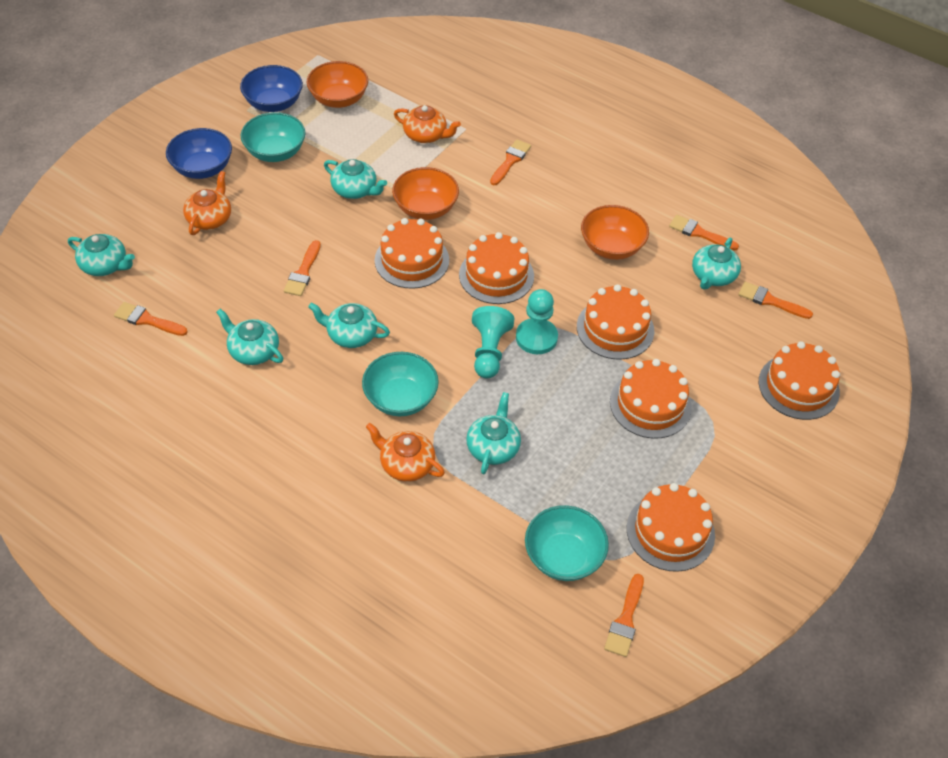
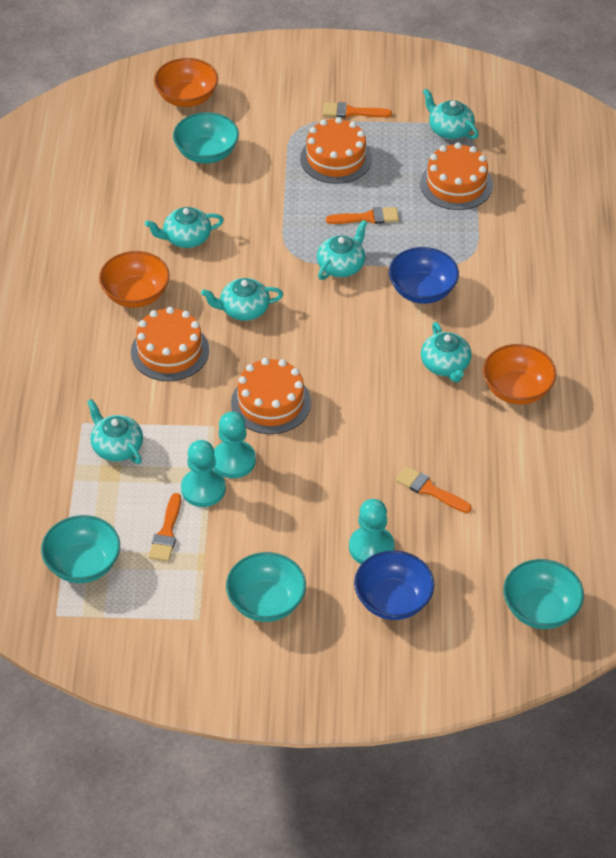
orange brush: 6 -> 4
orange cake: 6 -> 4
orange teapot: 3 -> 0
turquoise bowl: 3 -> 4
turquoise pawn: 2 -> 3

